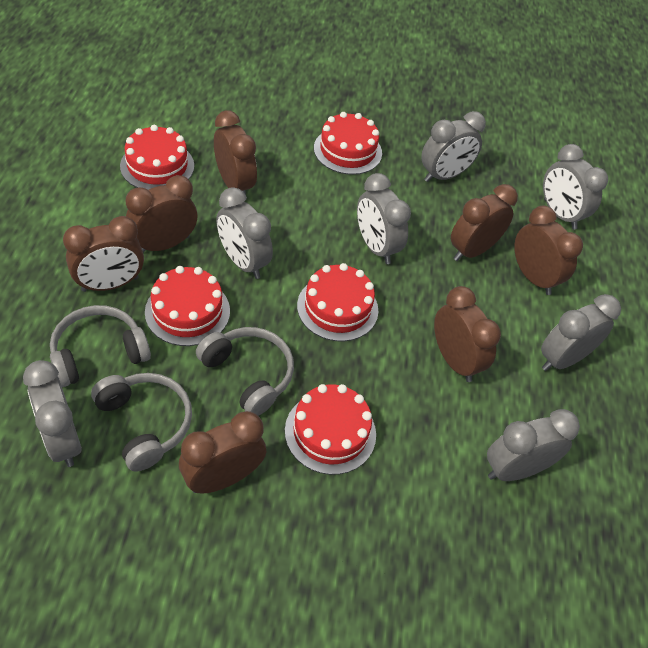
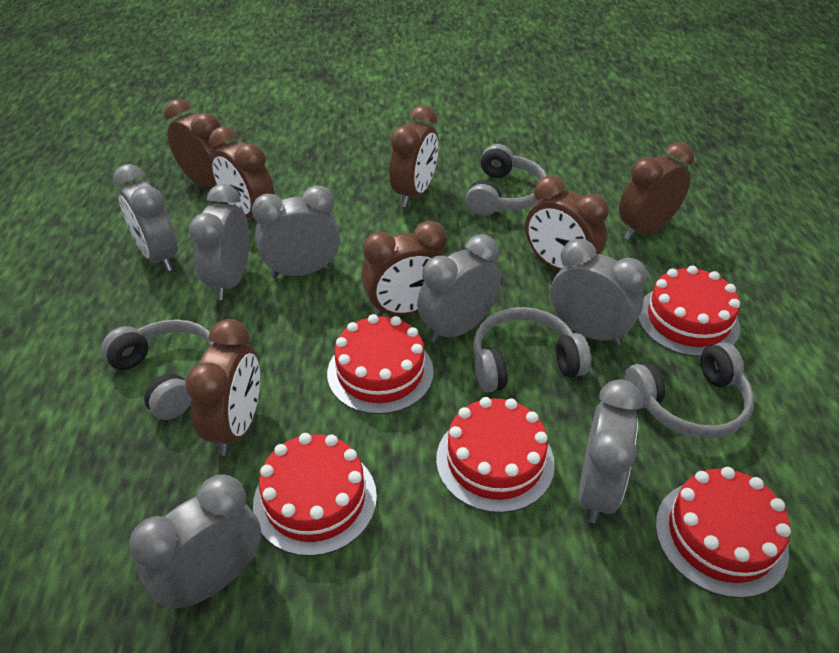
grey headphones: 3 -> 4

